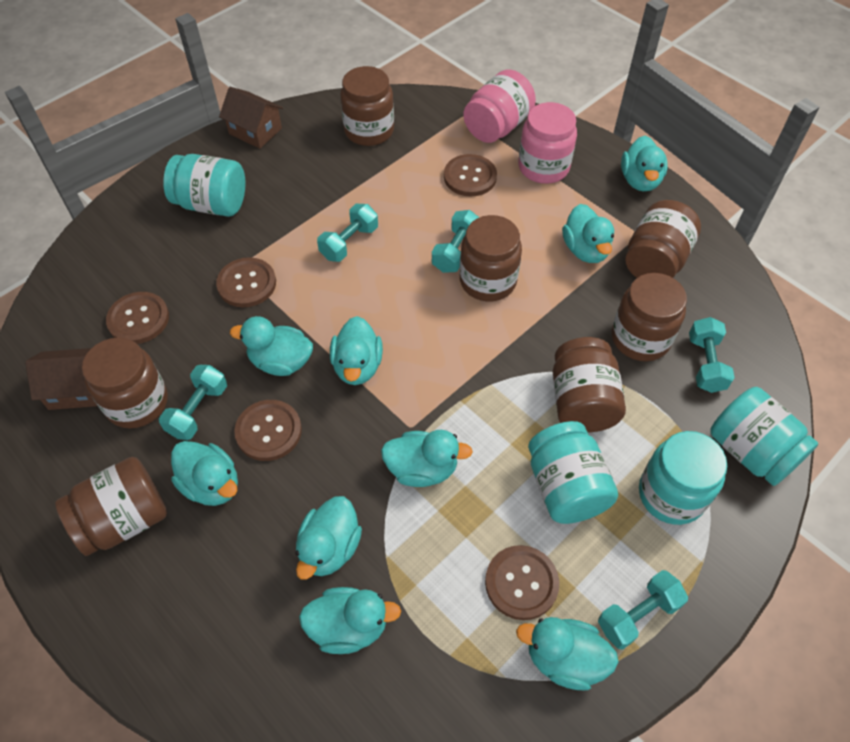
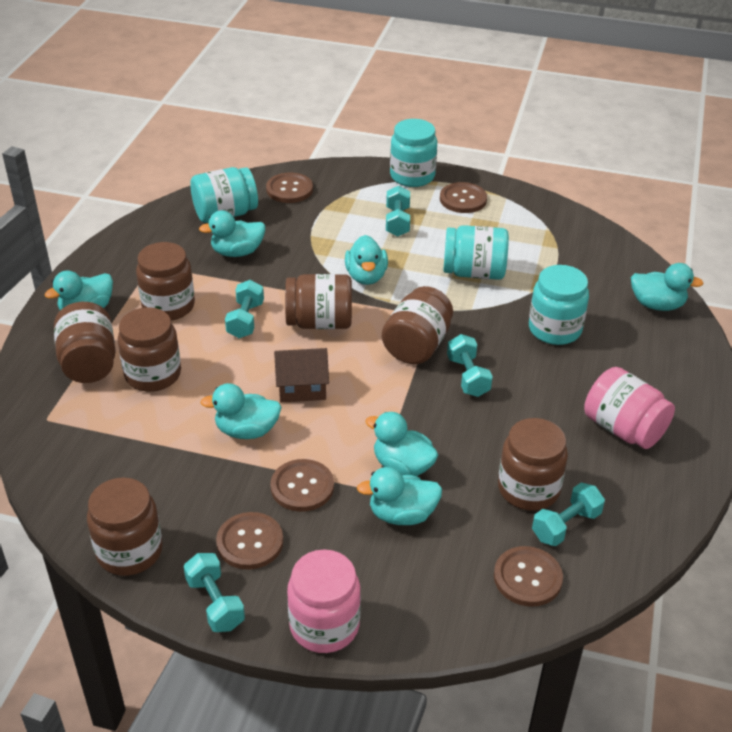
brown house: 2 -> 1
turquoise duck: 9 -> 7

